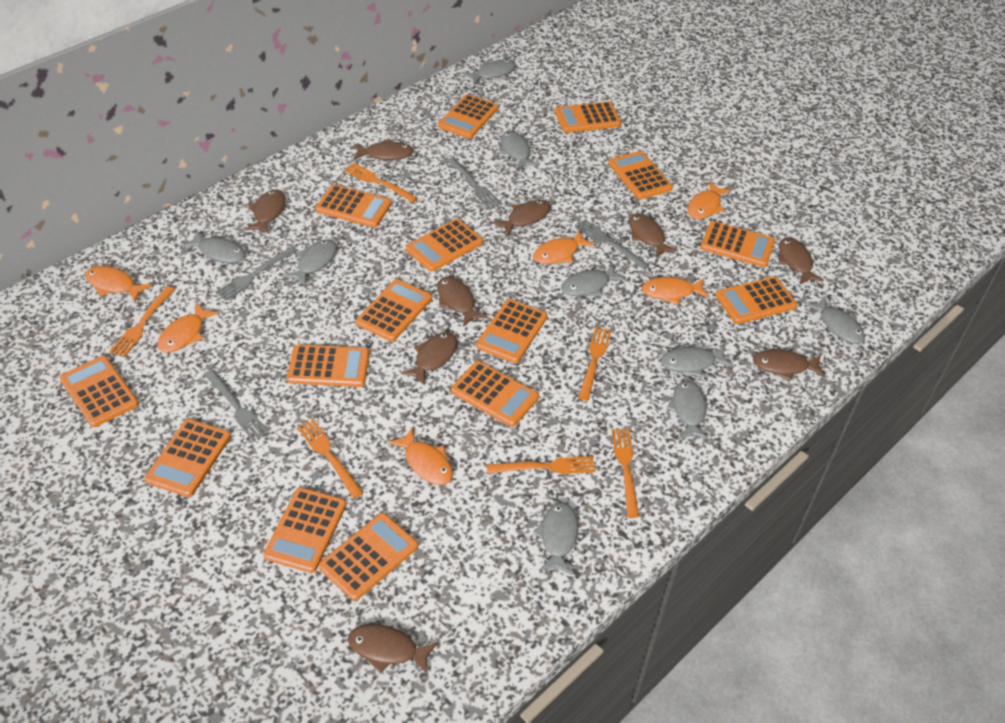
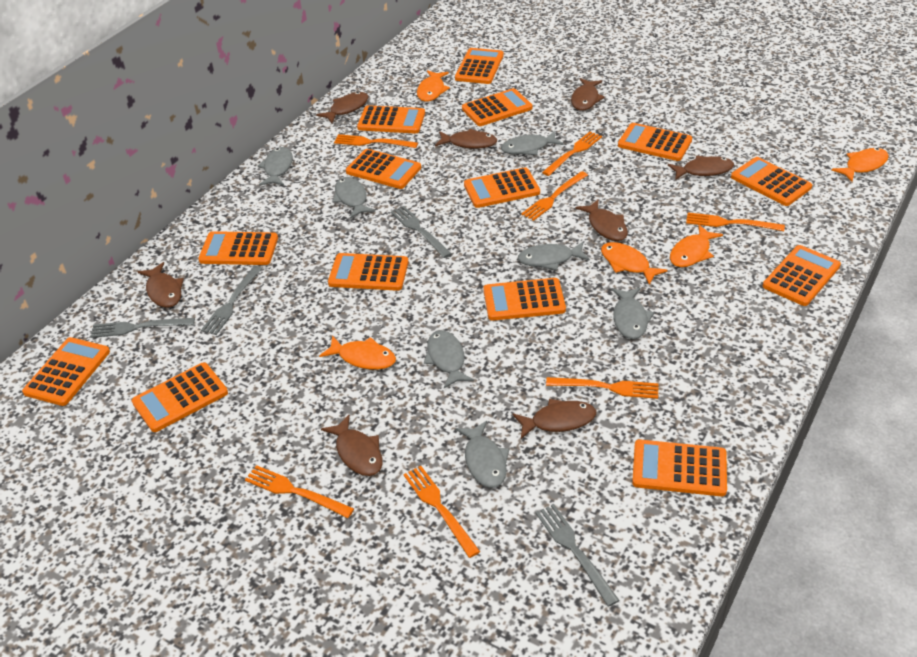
brown fish: 9 -> 8
grey fish: 9 -> 7
orange calculator: 15 -> 14
orange fish: 6 -> 5
orange fork: 6 -> 7

